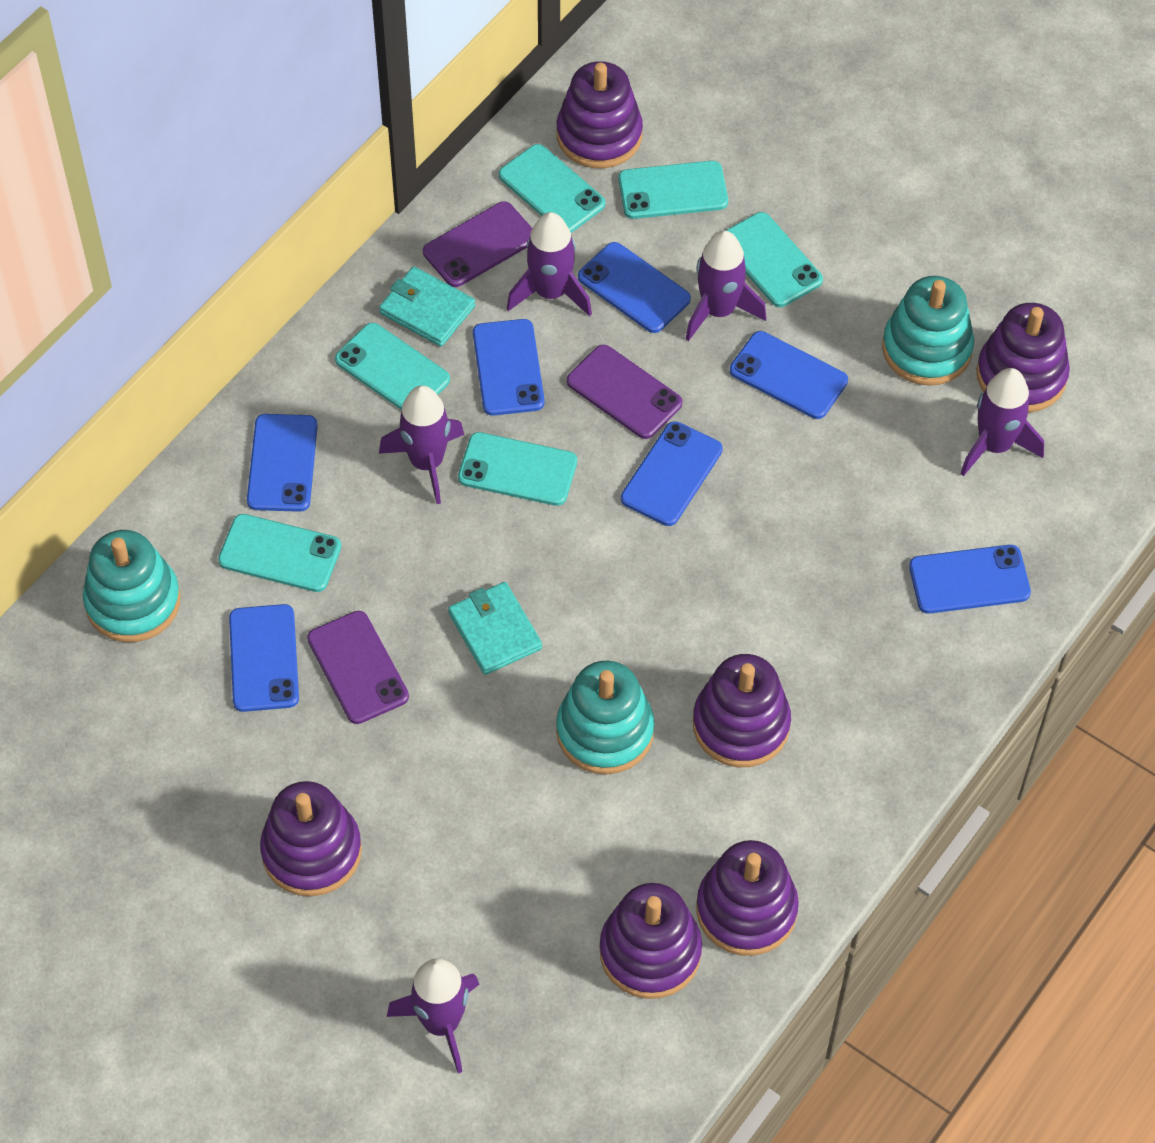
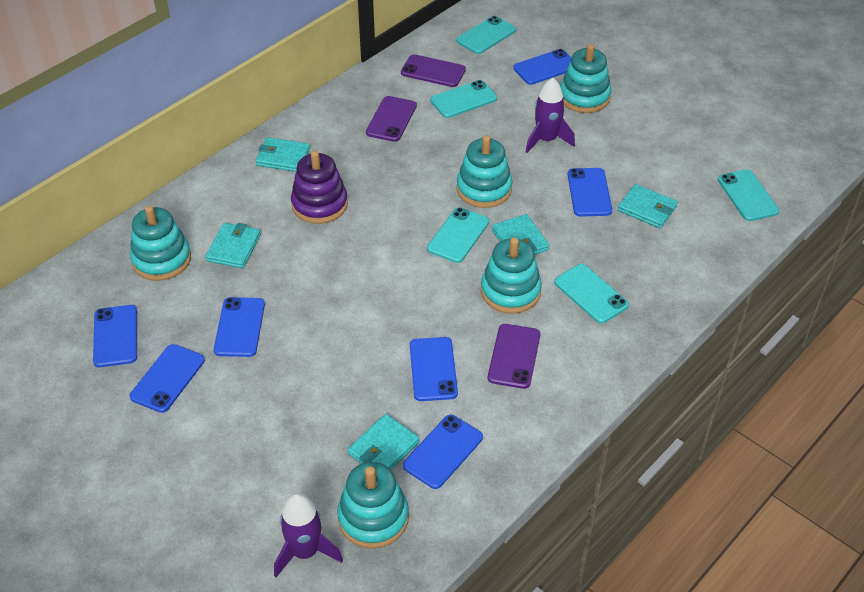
purple rocket: 5 -> 2
purple stacking toy: 6 -> 1
turquoise phone: 6 -> 5
turquoise stacking toy: 3 -> 5
turquoise wallet: 2 -> 5

